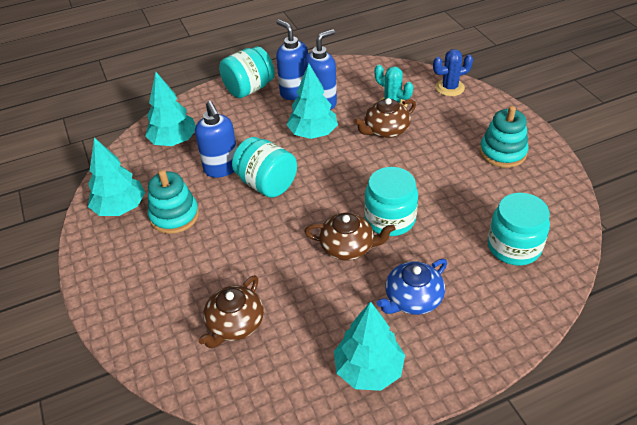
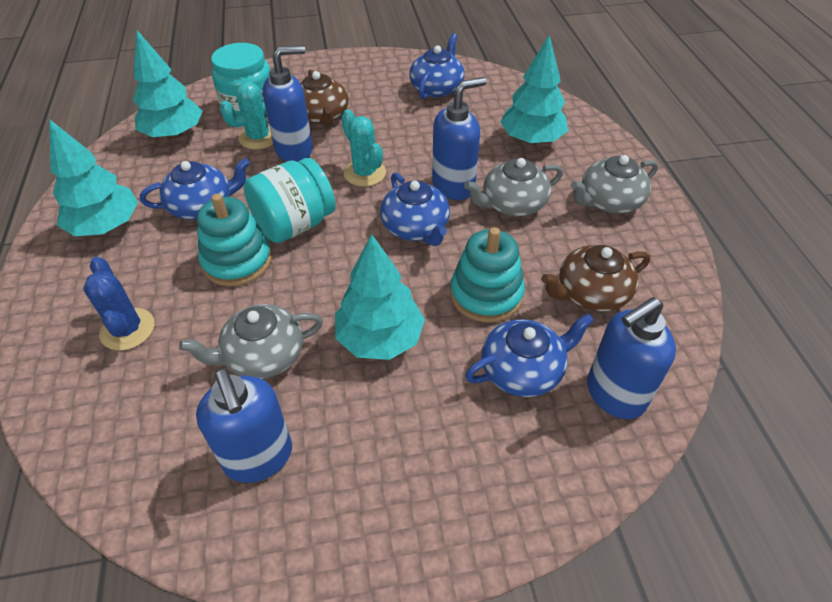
blue soap dispenser: 3 -> 4
blue teapot: 1 -> 4
brown teapot: 3 -> 2
grey teapot: 0 -> 3
turquoise cactus: 1 -> 2
turquoise jar: 4 -> 2

